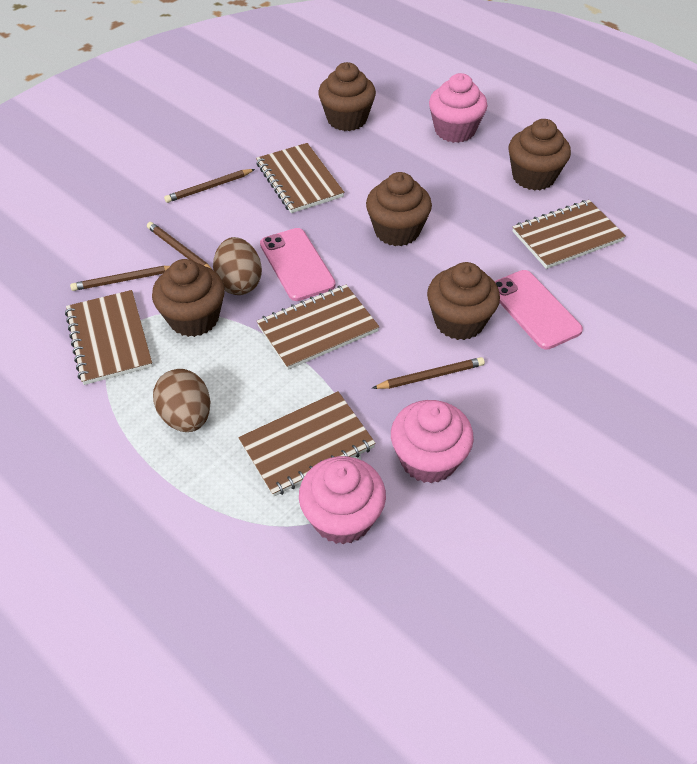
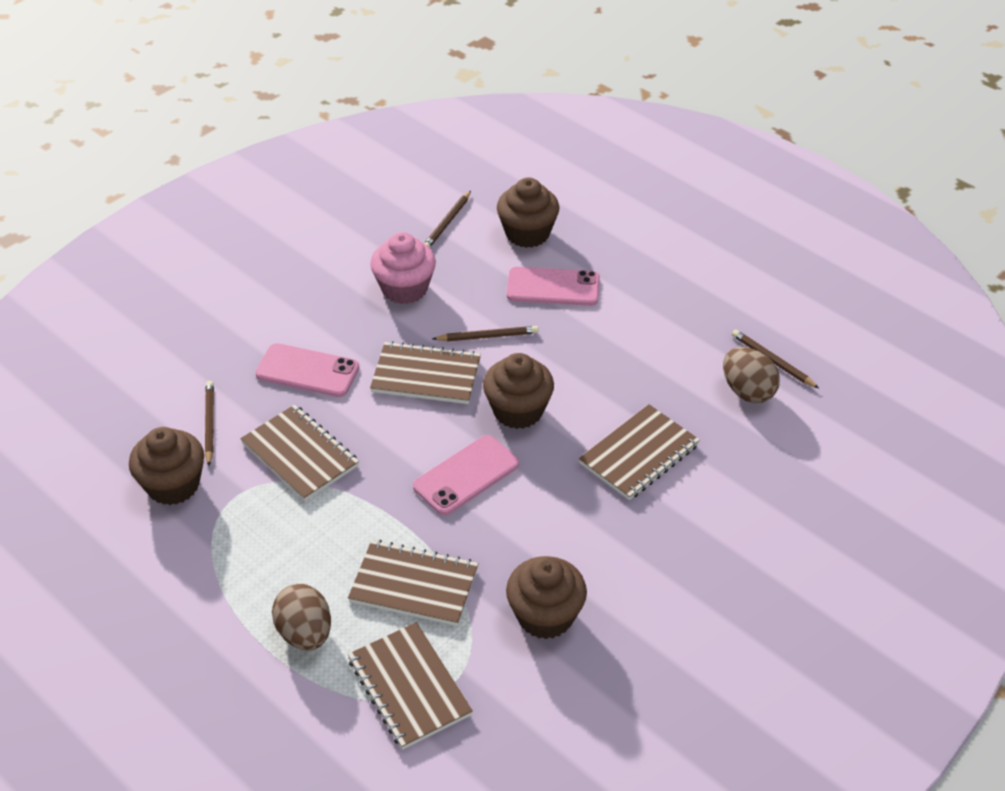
brown cupcake: 5 -> 4
pink cupcake: 3 -> 1
pink phone: 2 -> 3

